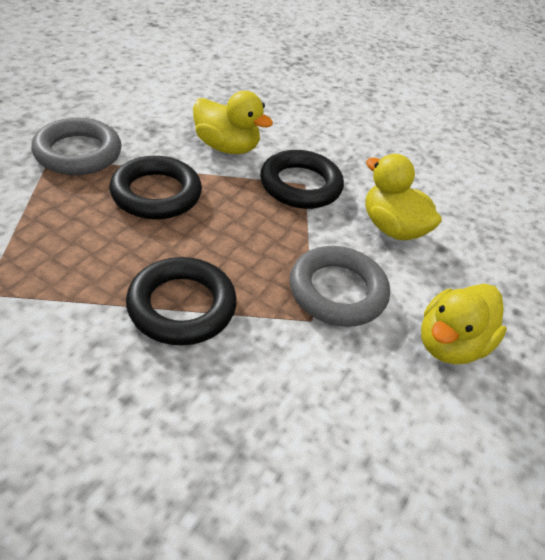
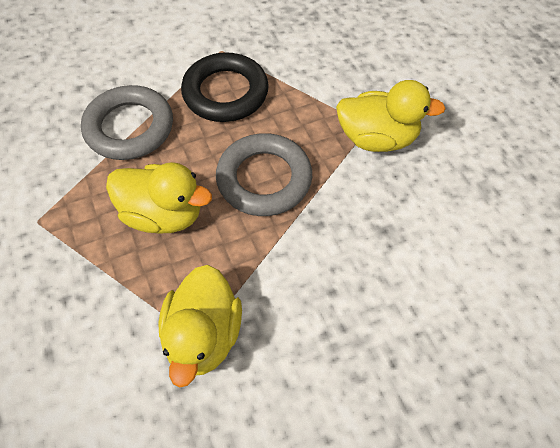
black ring: 3 -> 1

